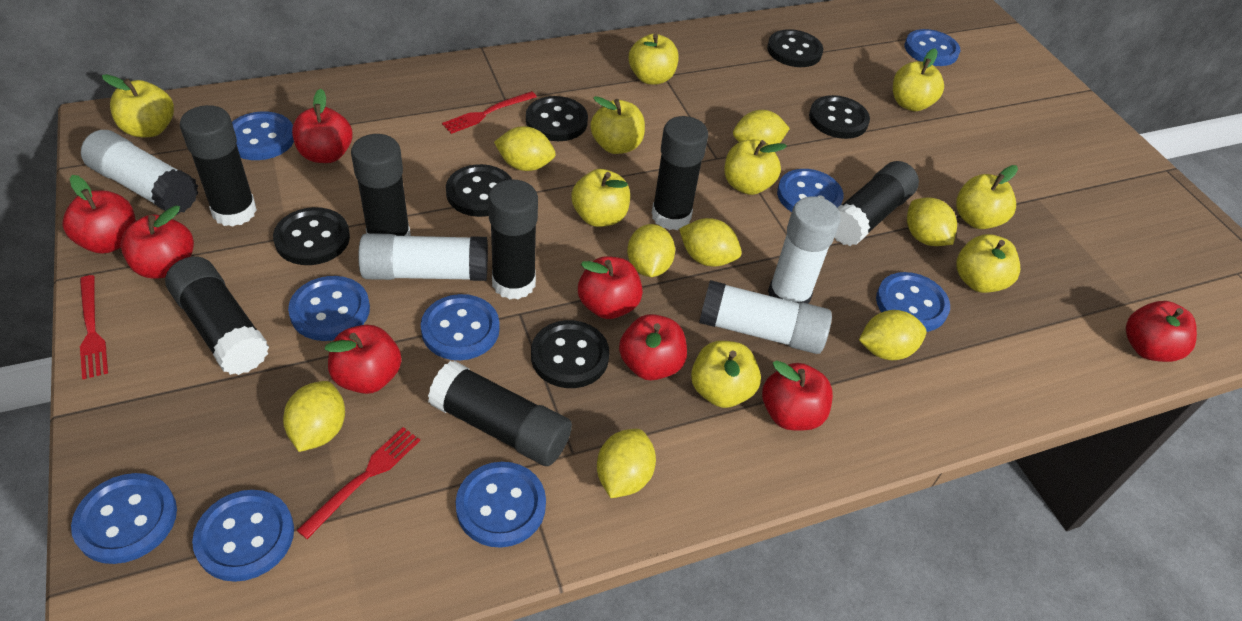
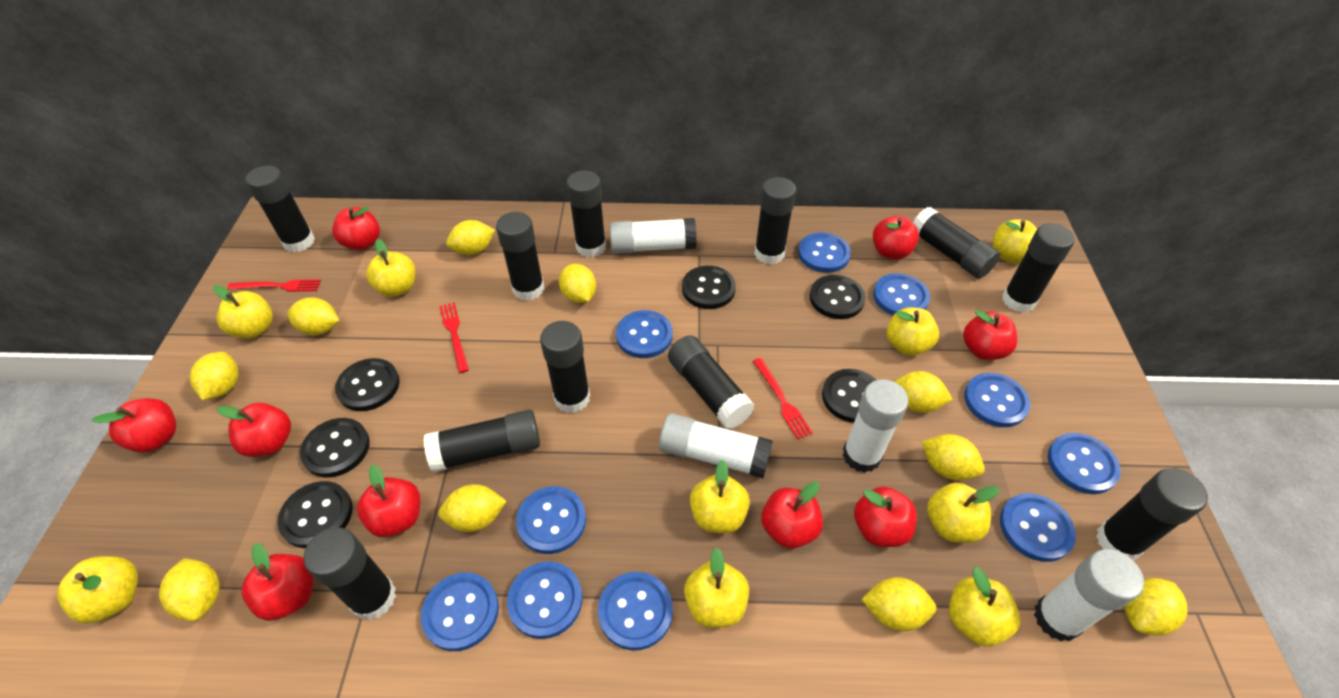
black glue stick: 7 -> 11
blue button: 9 -> 10
red apple: 8 -> 9
yellow lemon: 8 -> 10

